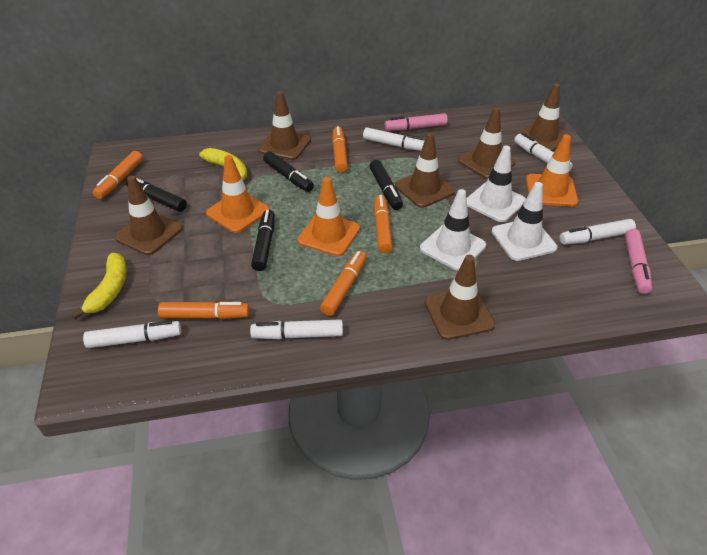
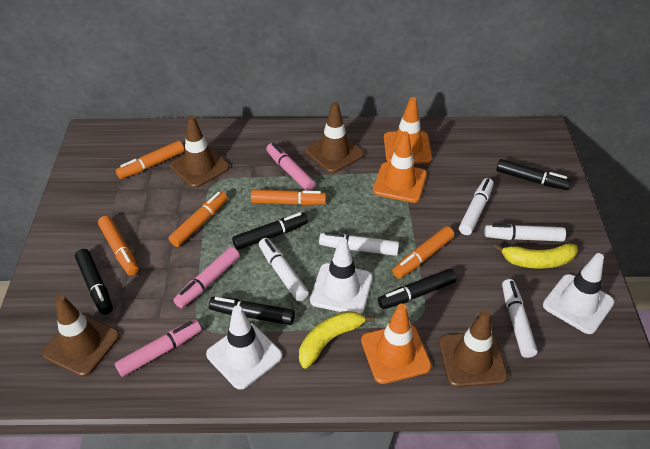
black marker: 4 -> 5
brown traffic cone: 6 -> 4
pink marker: 2 -> 3

